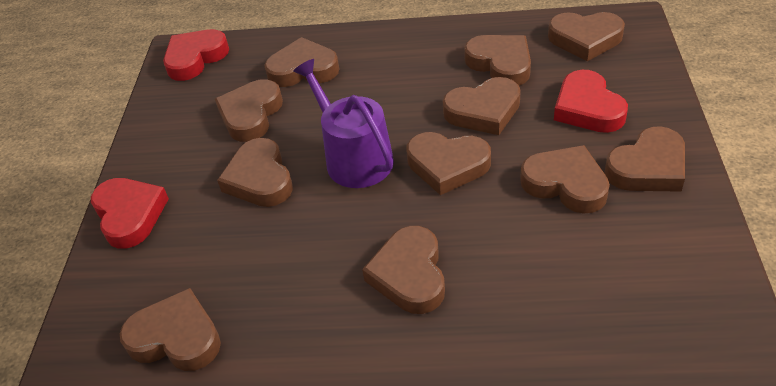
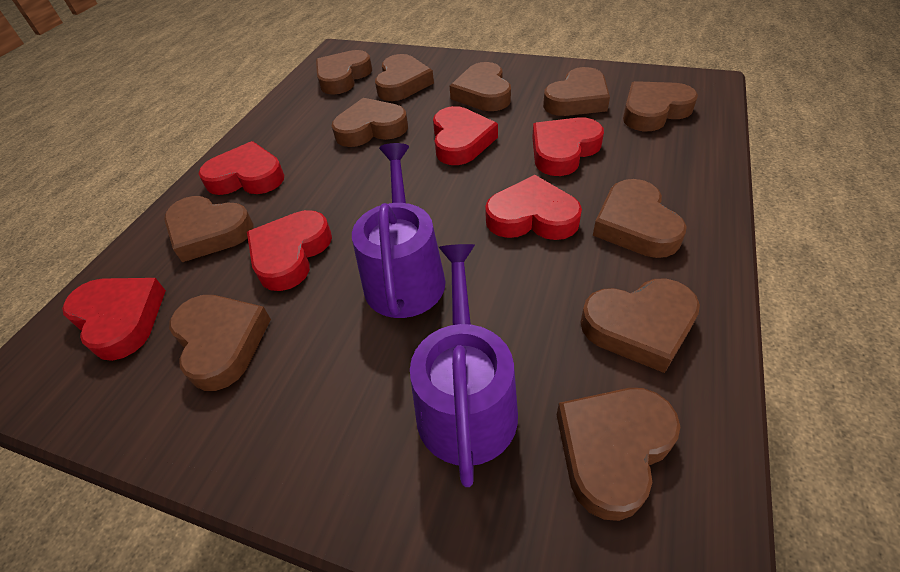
purple watering can: 1 -> 2
red heart: 3 -> 6

